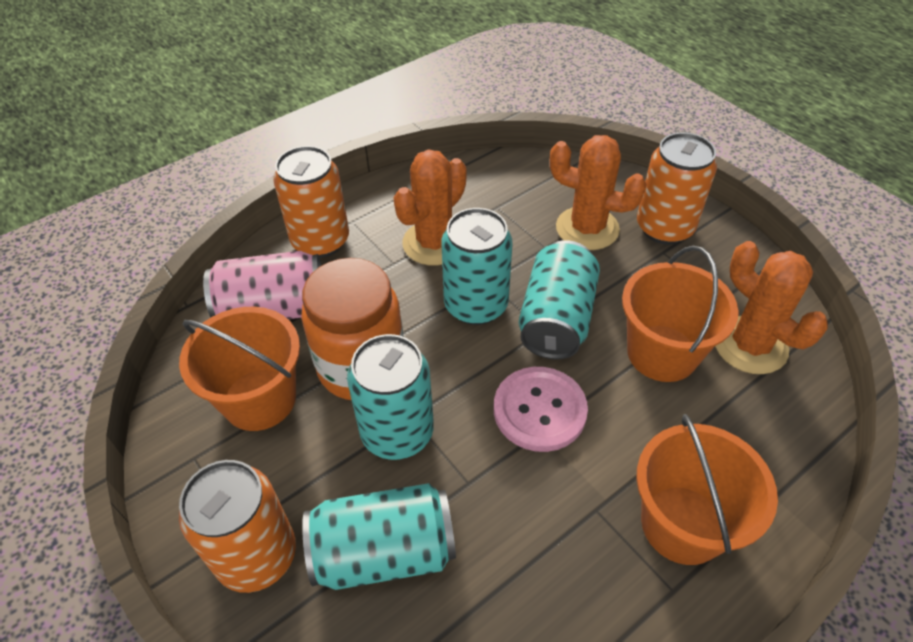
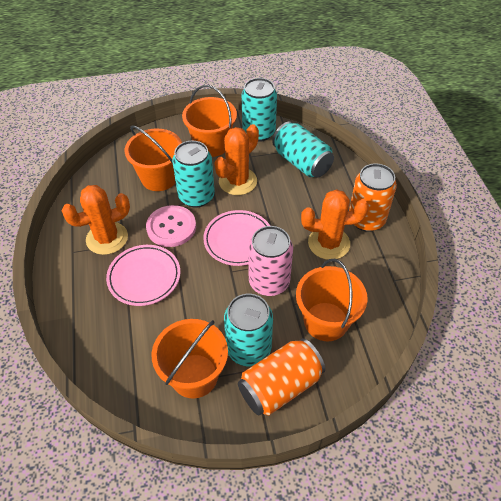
orange bucket: 3 -> 4
orange can: 3 -> 2
orange jar: 1 -> 0
pink plate: 0 -> 2

